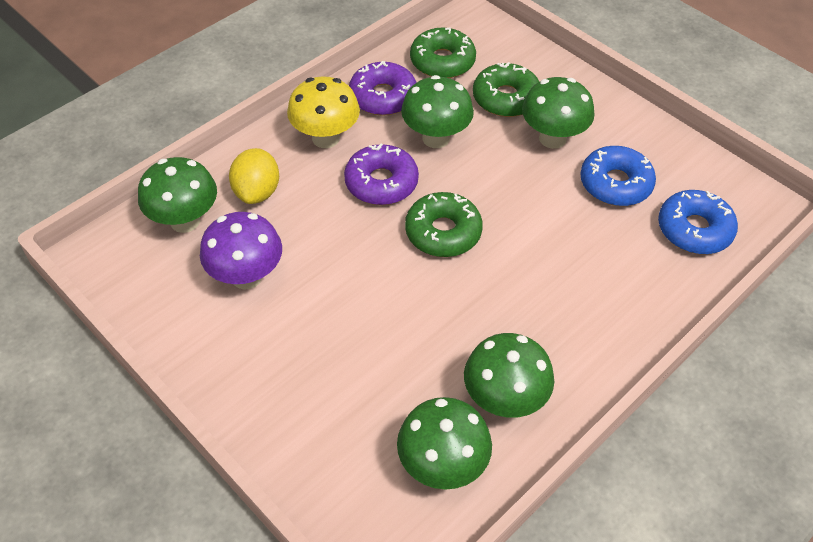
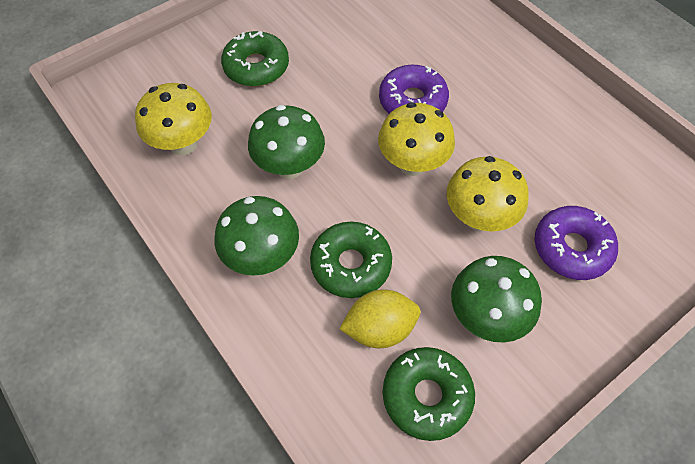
blue donut: 2 -> 0
green mushroom: 5 -> 3
purple mushroom: 1 -> 0
yellow mushroom: 1 -> 3

